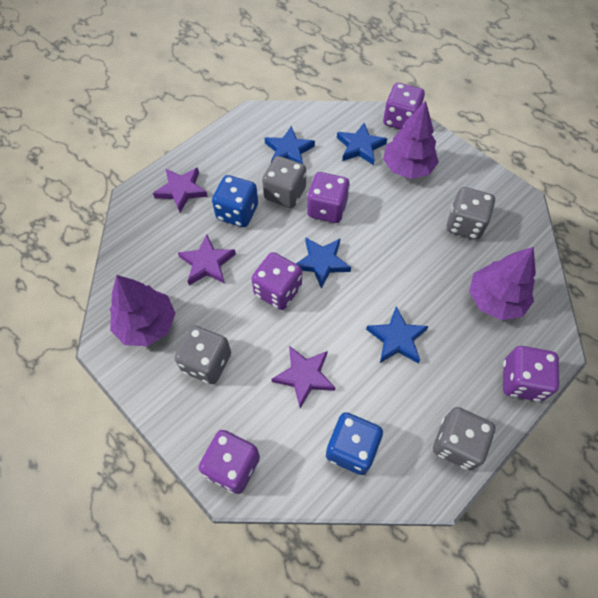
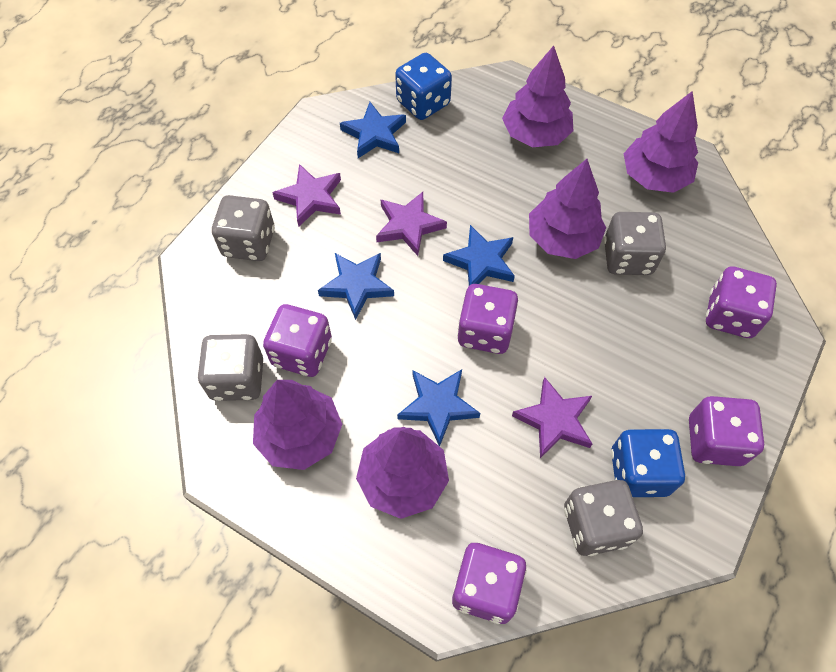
purple tree: 3 -> 5

